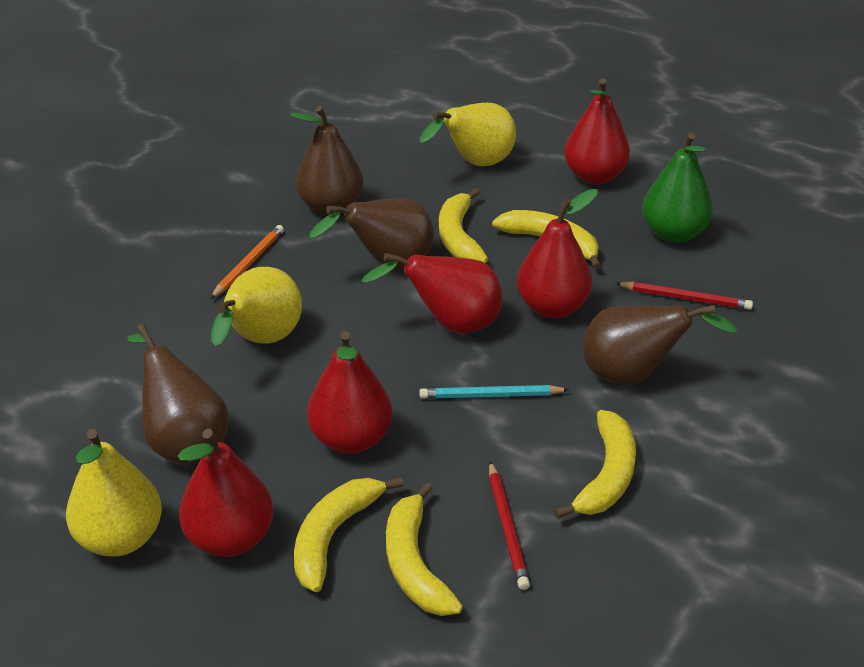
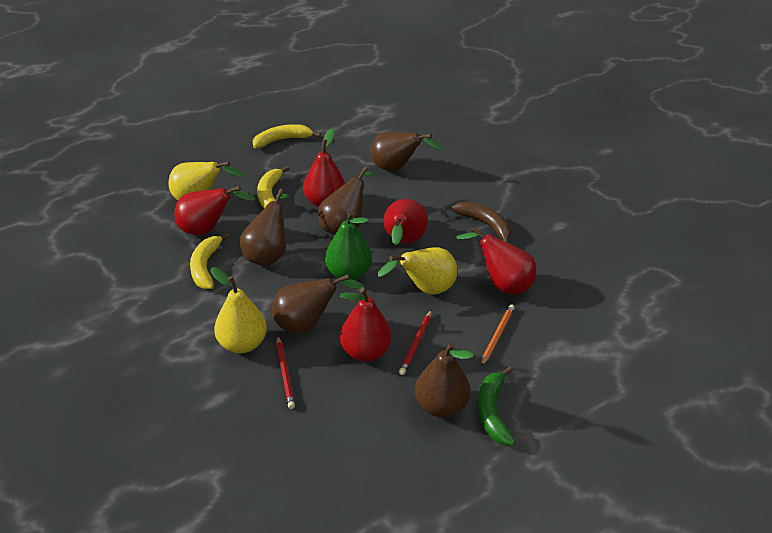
brown banana: 0 -> 1
brown pear: 4 -> 5
green banana: 0 -> 1
turquoise pencil: 1 -> 0
yellow banana: 5 -> 3

